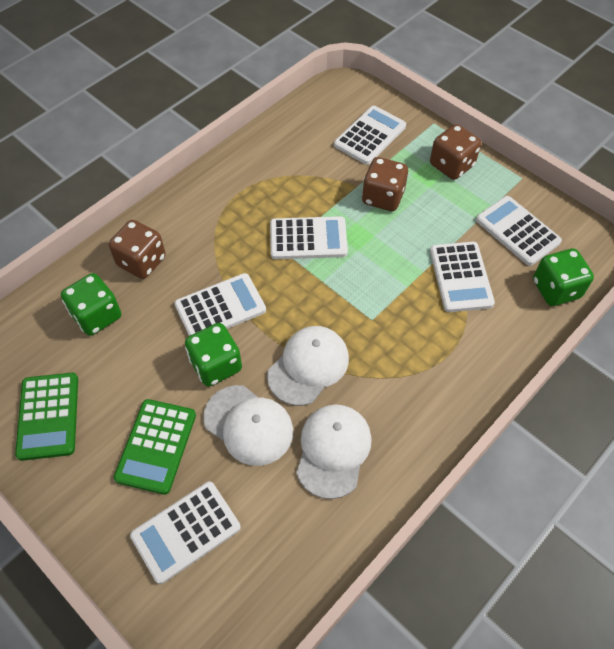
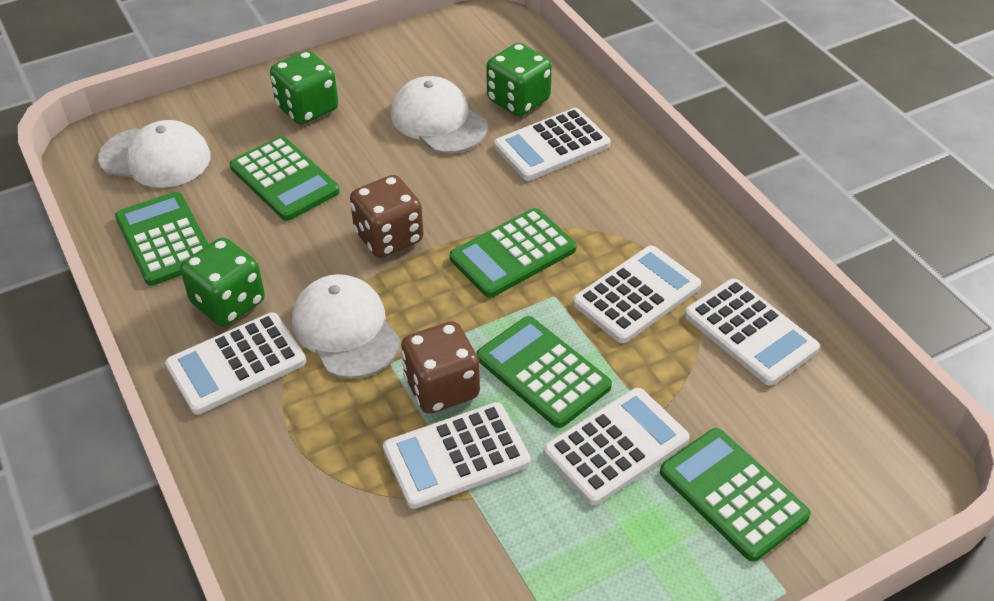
brown dice: 3 -> 2
green calculator: 2 -> 5

